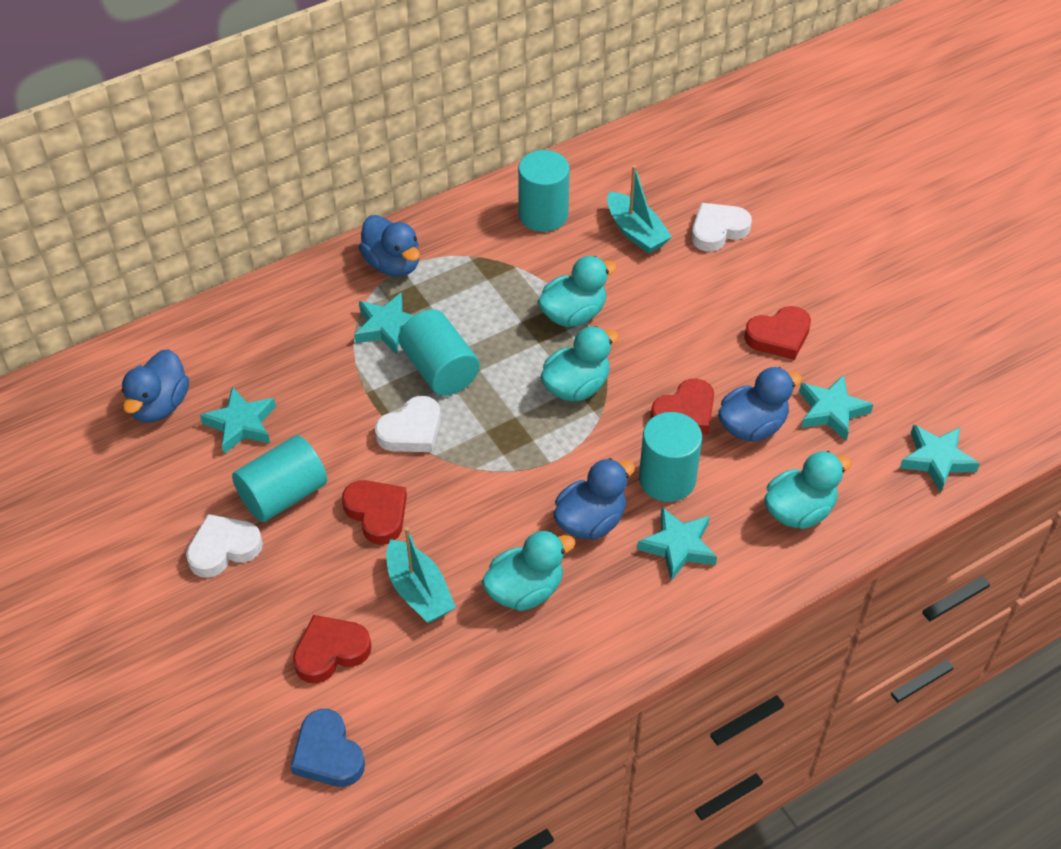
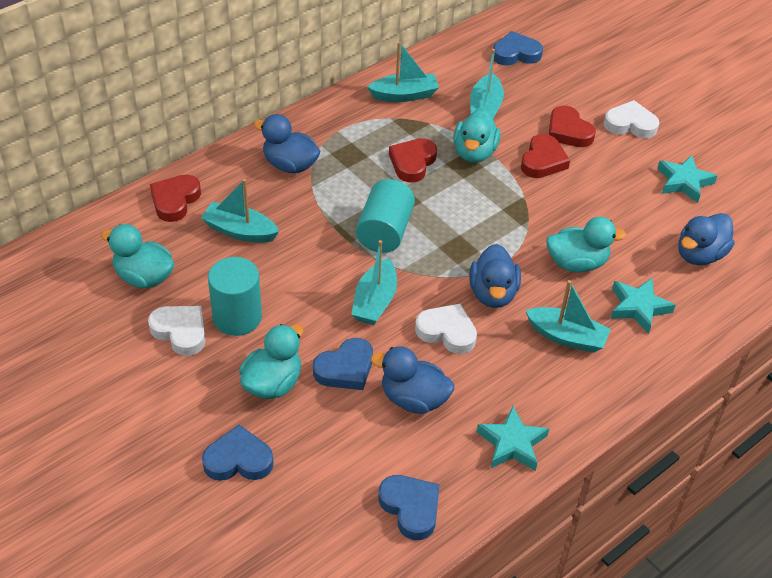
blue heart: 1 -> 4
turquoise boat: 2 -> 5
turquoise cylinder: 4 -> 2
turquoise star: 5 -> 3

